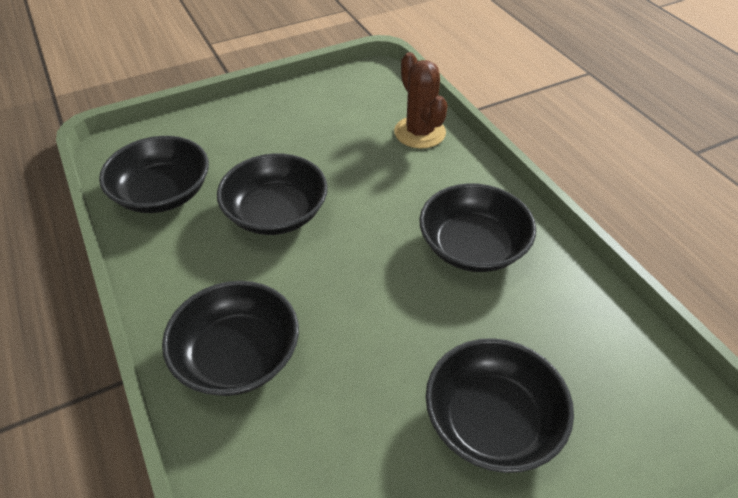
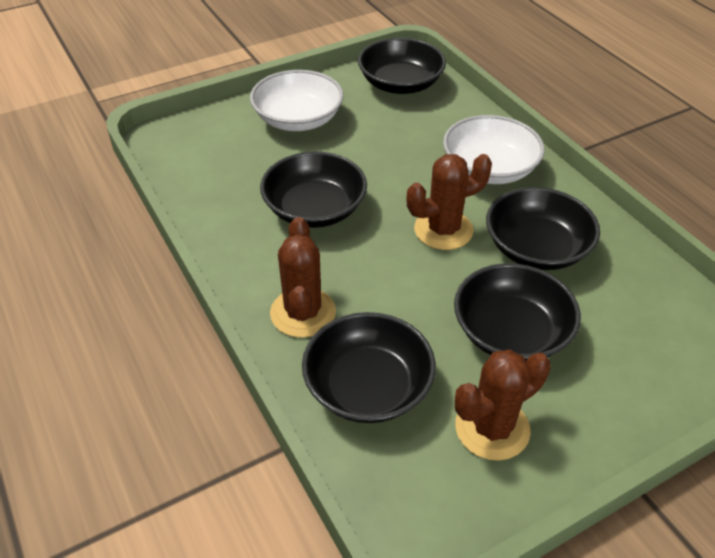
brown cactus: 1 -> 3
white bowl: 0 -> 2

